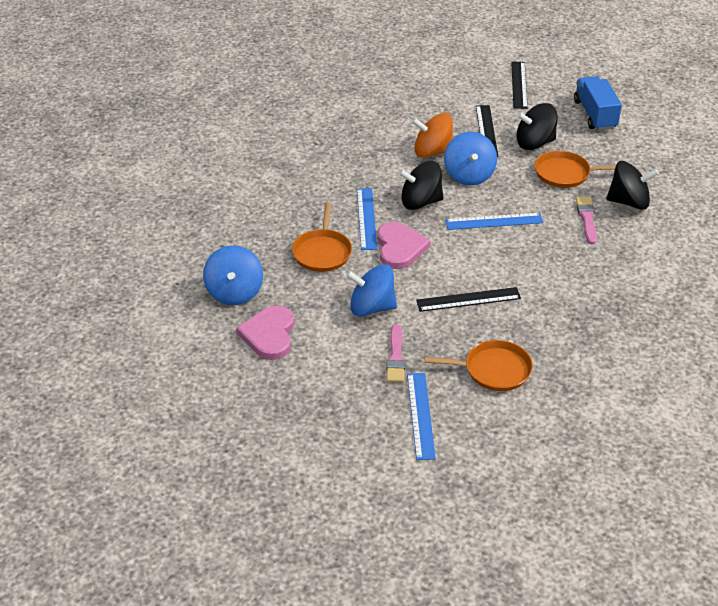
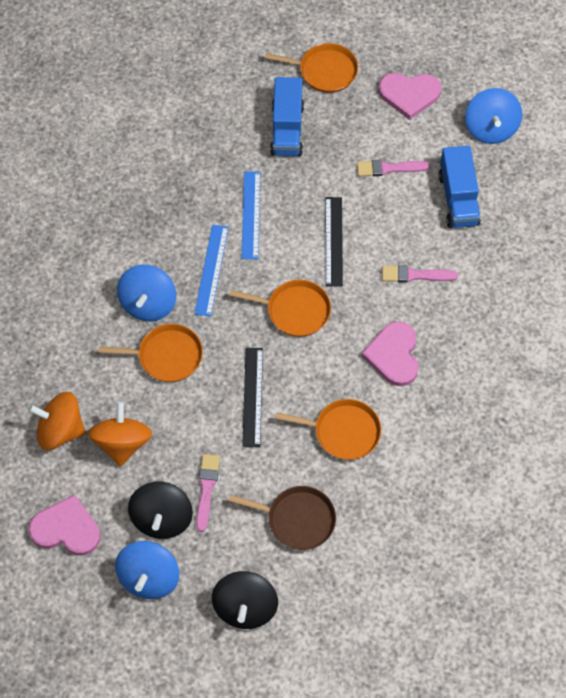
black ruler: 3 -> 2
black spinning top: 3 -> 2
blue ruler: 3 -> 2
blue truck: 1 -> 2
brown pan: 0 -> 1
orange pan: 3 -> 4
orange spinning top: 1 -> 2
pink brush: 2 -> 3
pink heart: 2 -> 3

